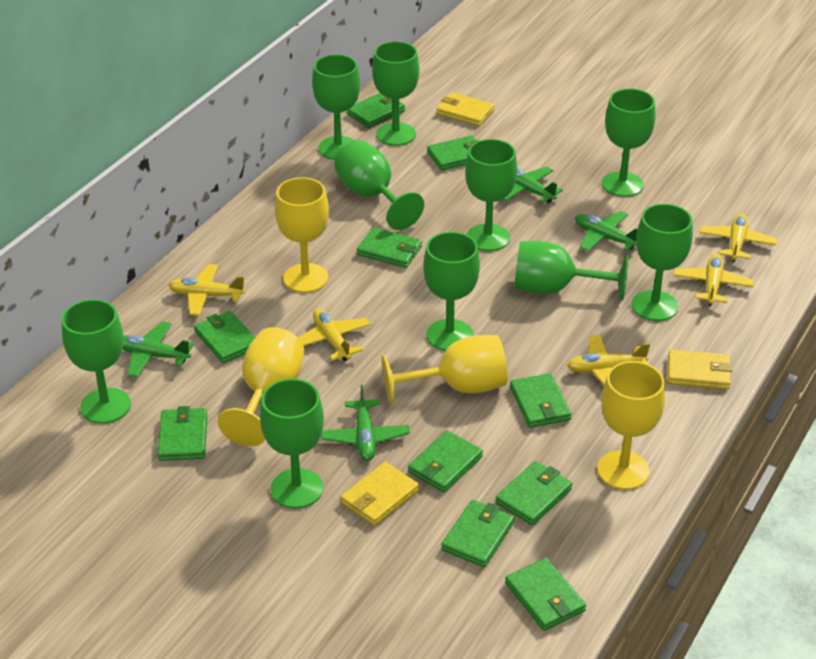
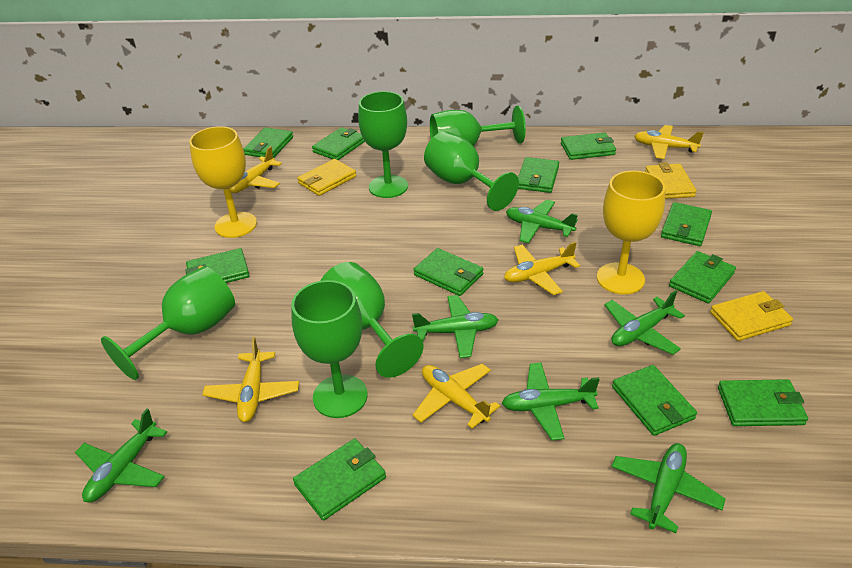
green goblet: 10 -> 6
green plane: 4 -> 6
green wallet: 10 -> 11
yellow goblet: 4 -> 2

